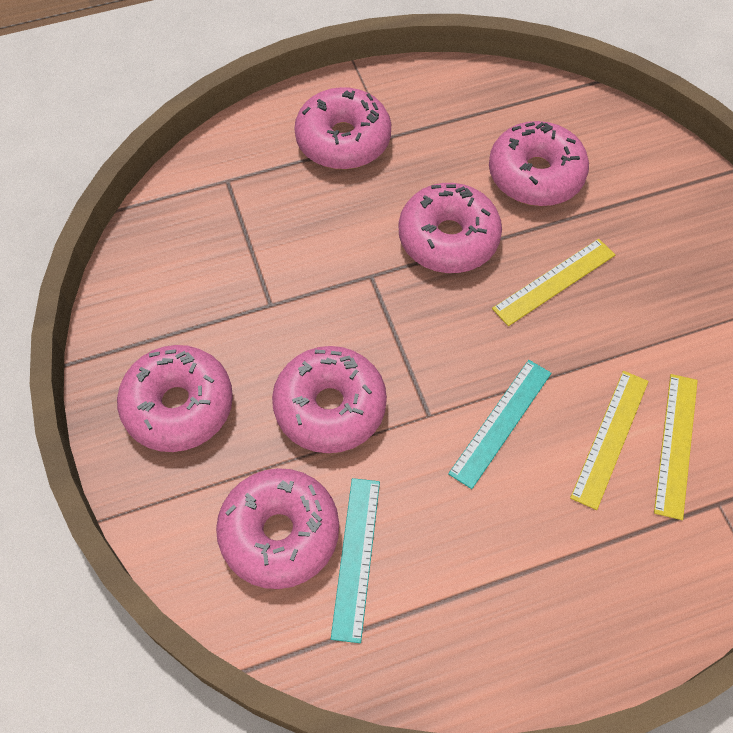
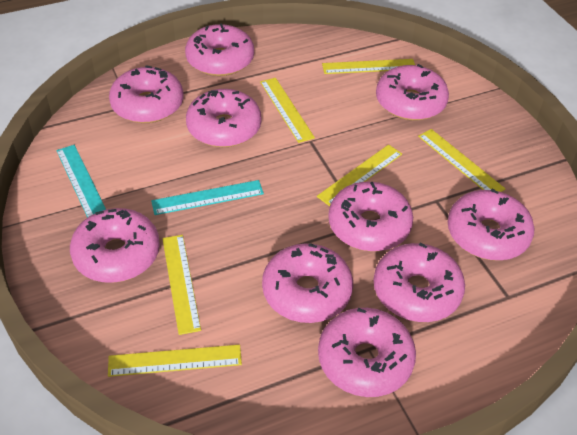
pink donut: 6 -> 10
yellow ruler: 3 -> 6

